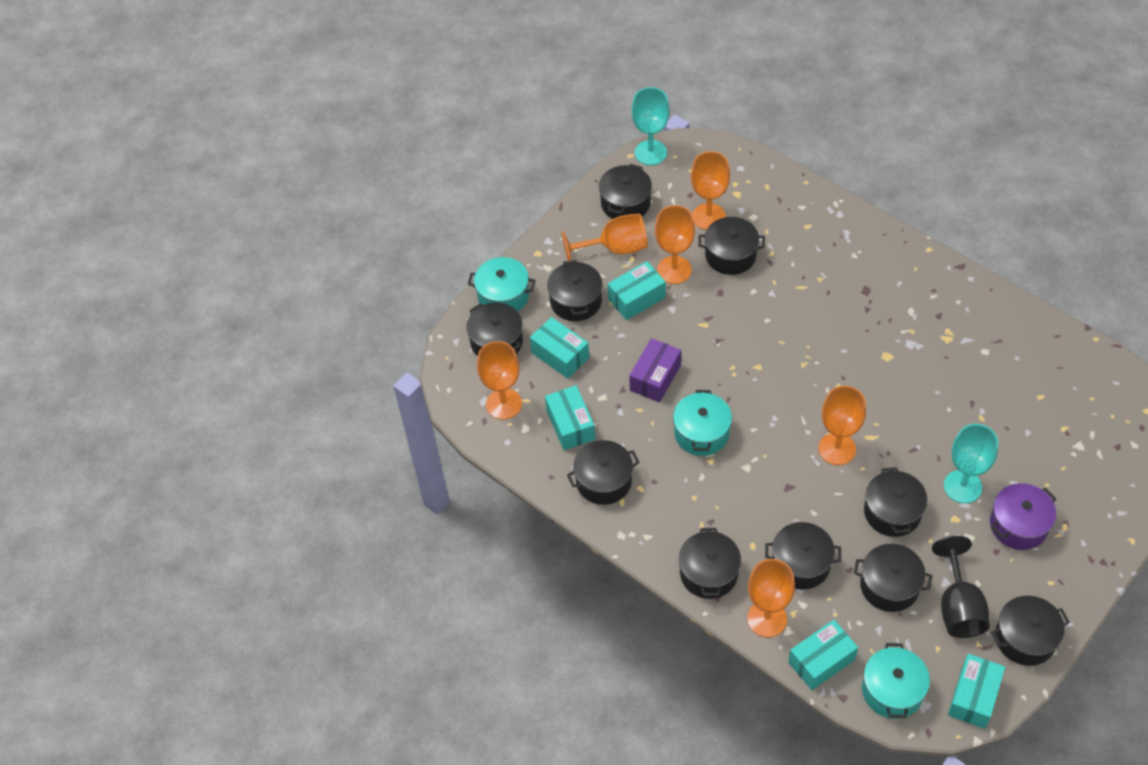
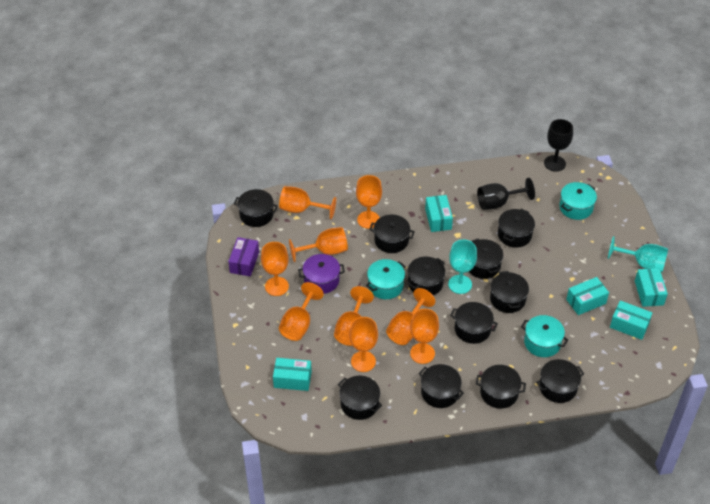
black goblet: 1 -> 2
black pot: 10 -> 11
orange goblet: 6 -> 9

